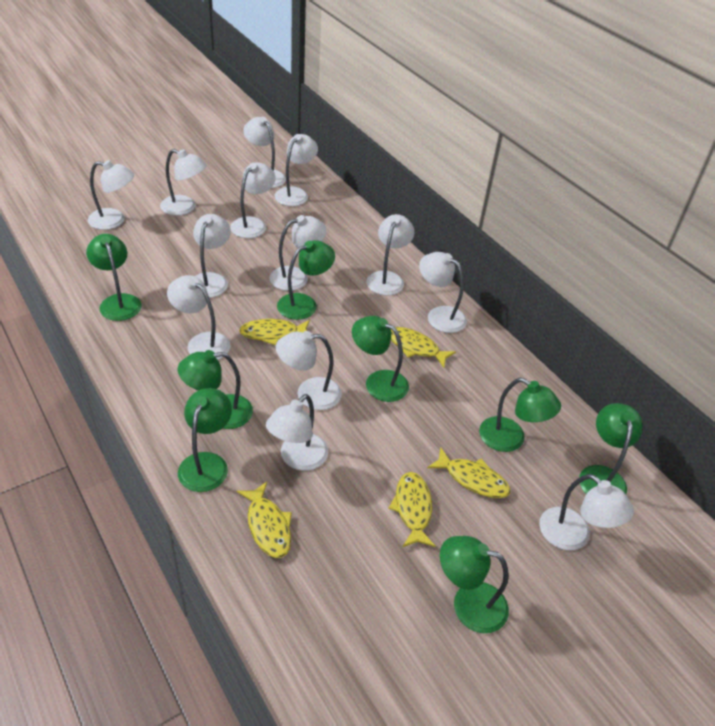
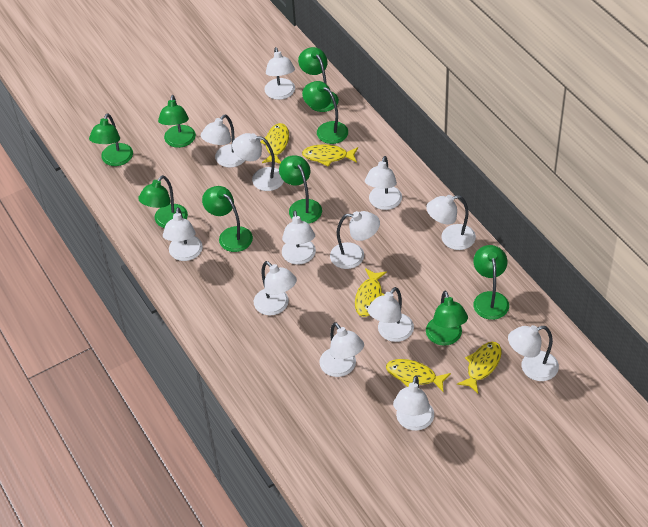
green lamp: 8 -> 9

